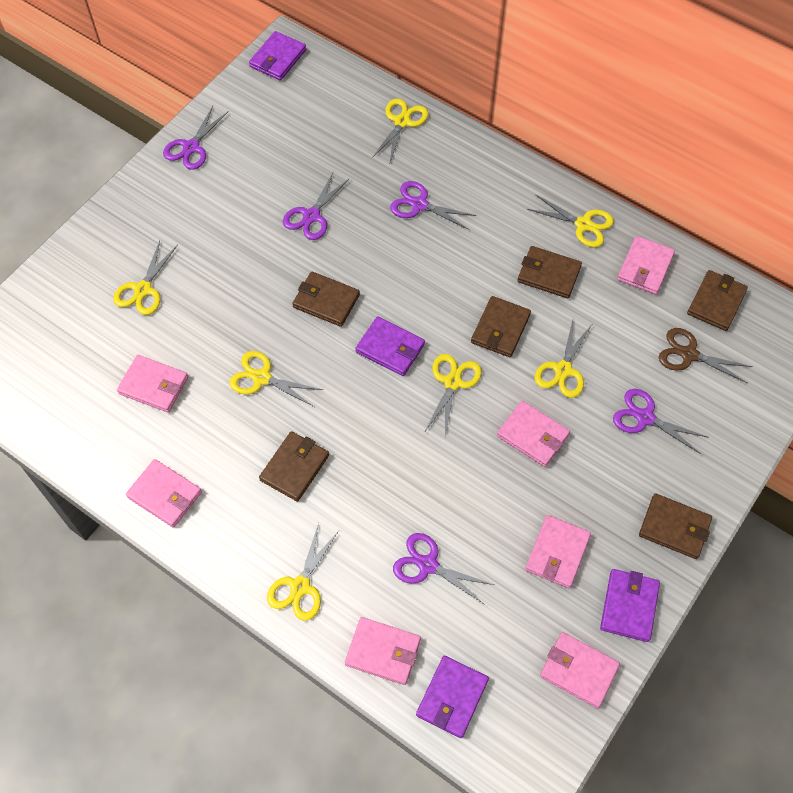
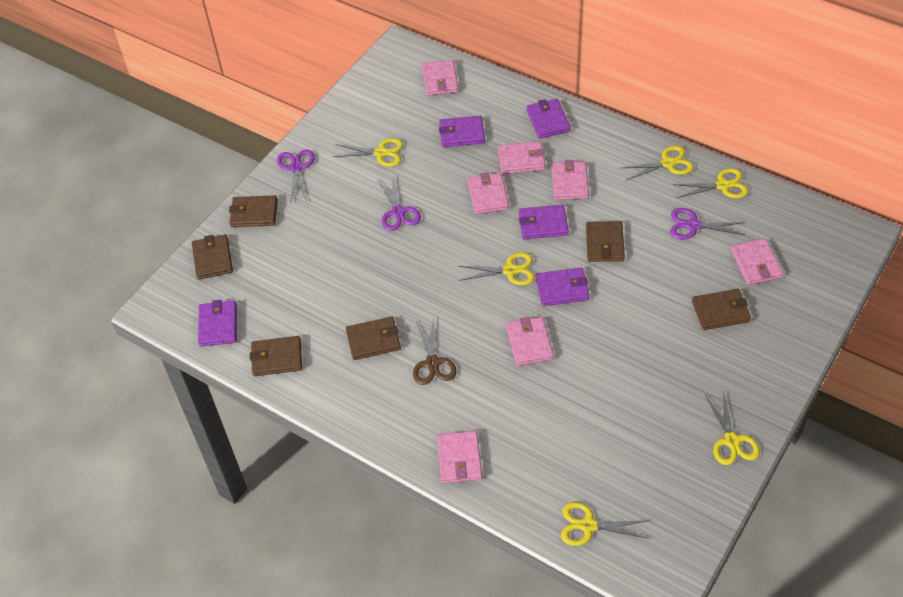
purple scissors: 5 -> 3
purple wallet: 4 -> 5
yellow scissors: 7 -> 6

